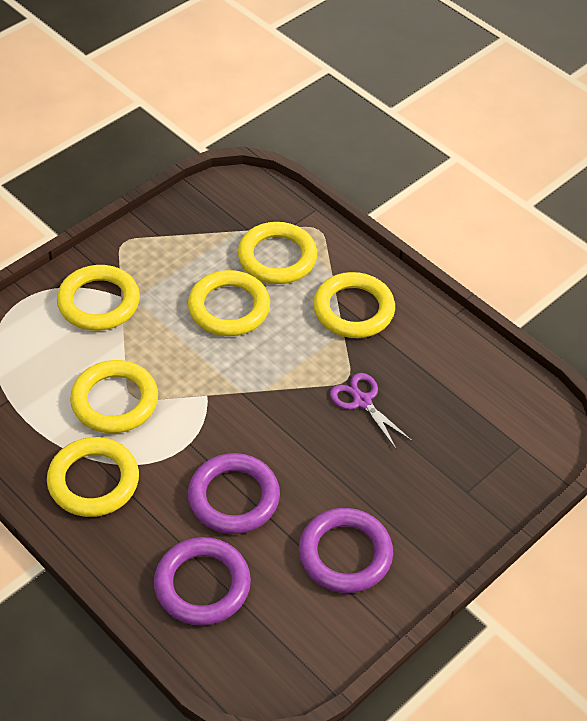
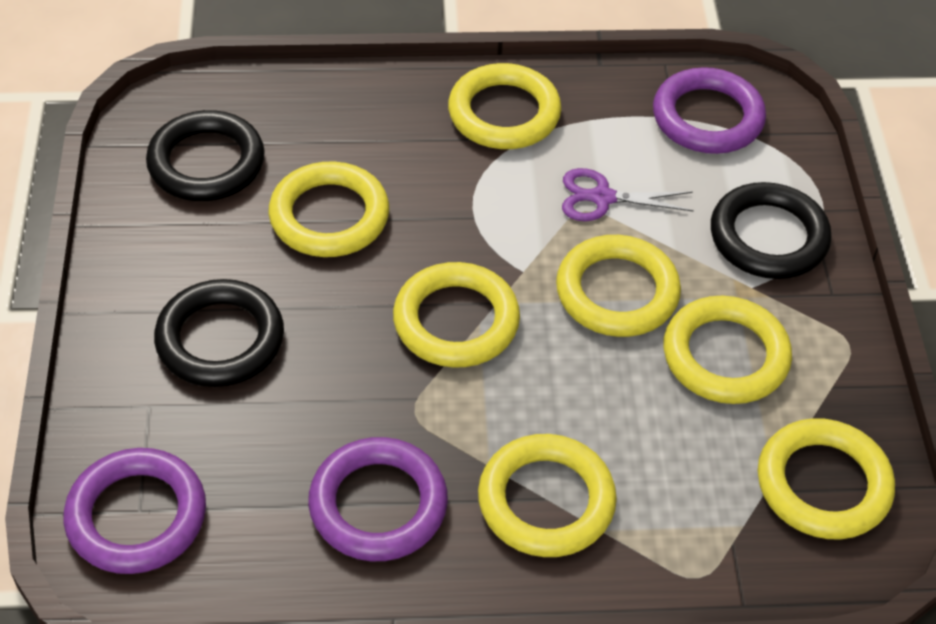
black ring: 0 -> 3
yellow ring: 6 -> 7

